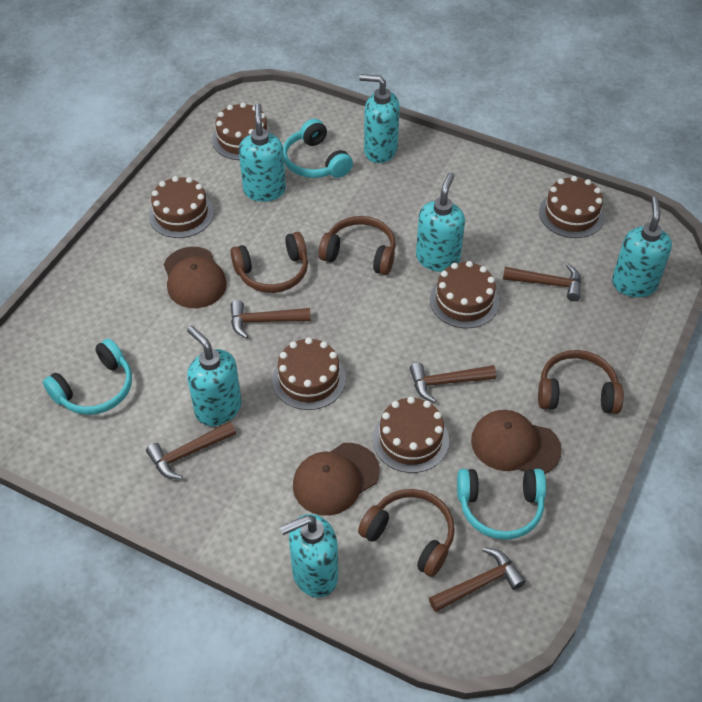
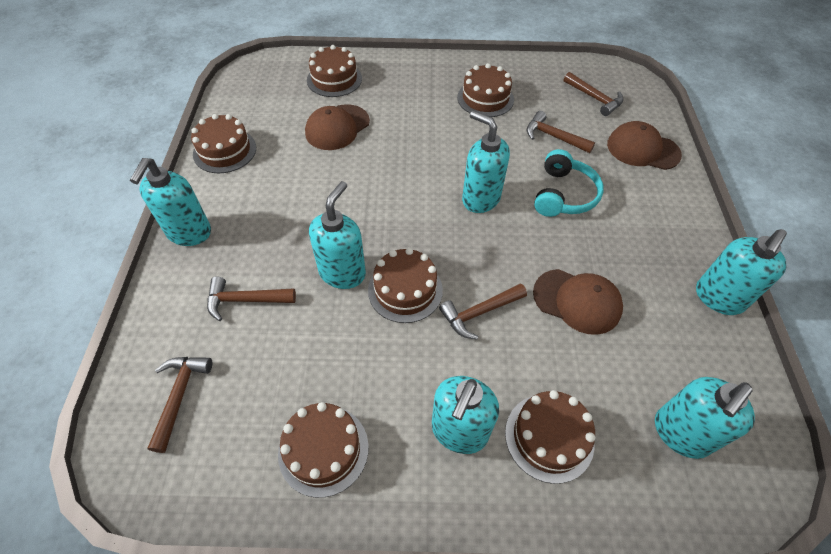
brown headphones: 4 -> 0
turquoise headphones: 3 -> 1

